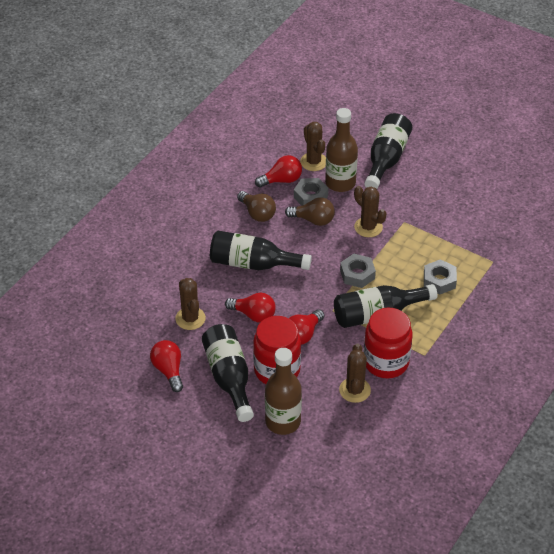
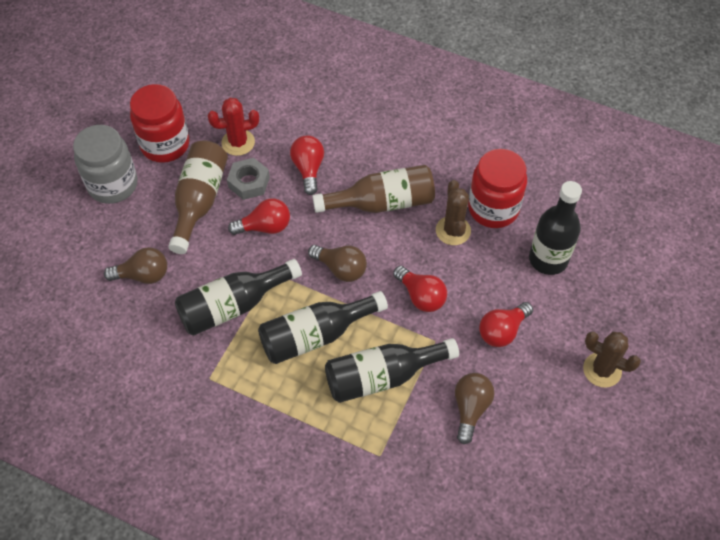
brown cactus: 4 -> 2
brown light bulb: 2 -> 3
grey jar: 0 -> 1
grey nut: 3 -> 1
red cactus: 0 -> 1

